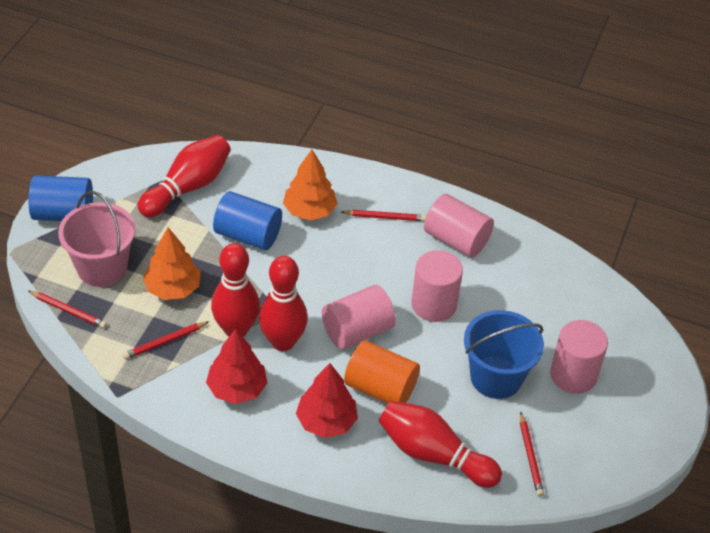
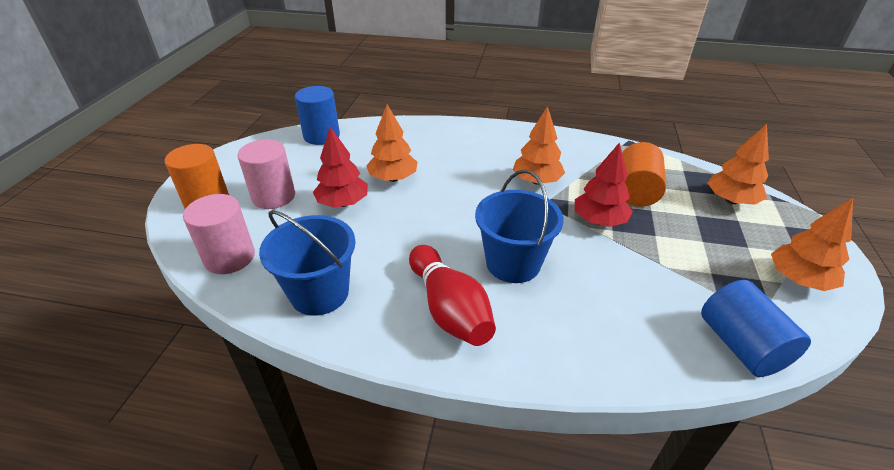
blue bucket: 1 -> 2
orange cylinder: 1 -> 2
orange tree: 2 -> 4
pink bucket: 1 -> 0
pink cylinder: 4 -> 2
red bowling pin: 4 -> 1
red pencil: 4 -> 0

